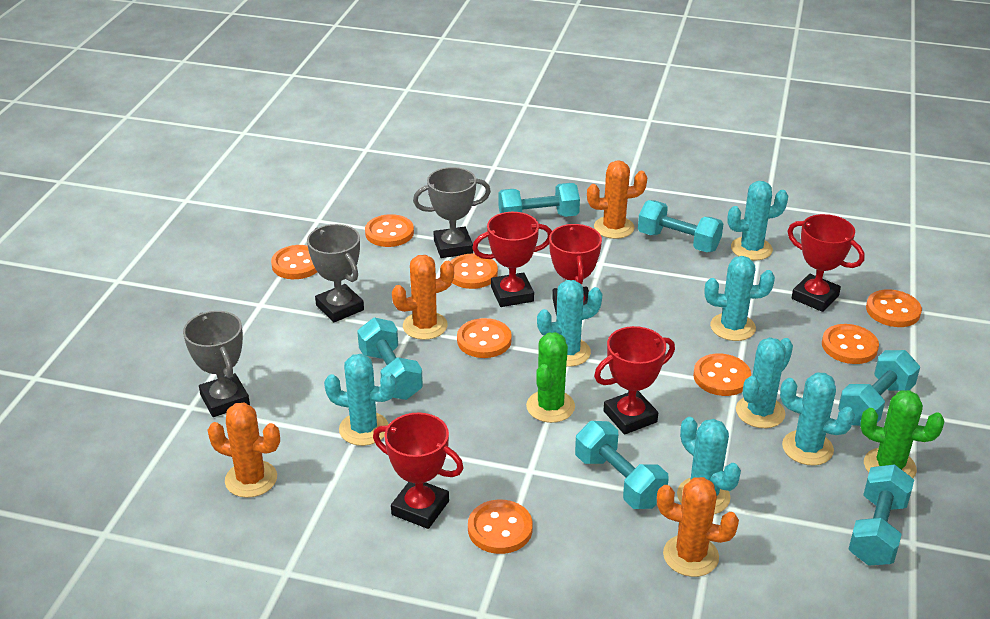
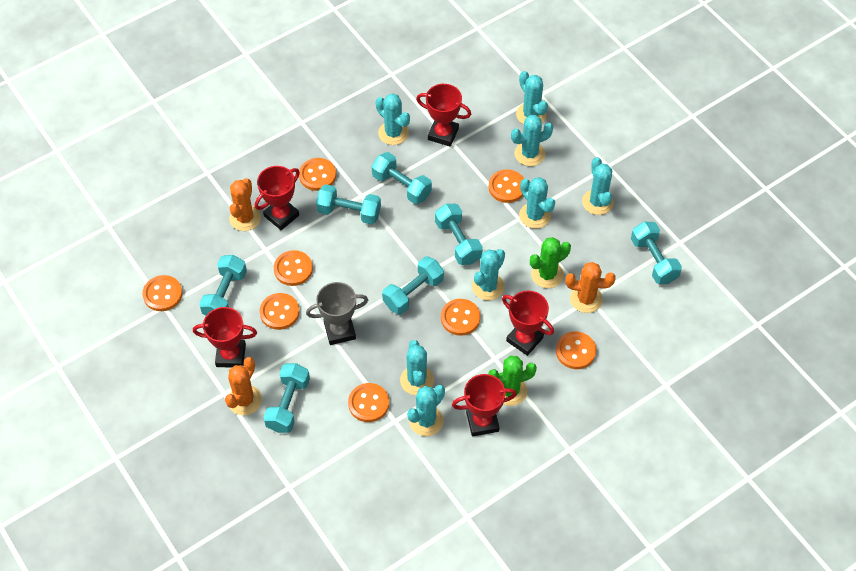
grey trophy: 3 -> 1
orange cactus: 4 -> 3
turquoise cactus: 7 -> 8
turquoise dumbbell: 6 -> 7

